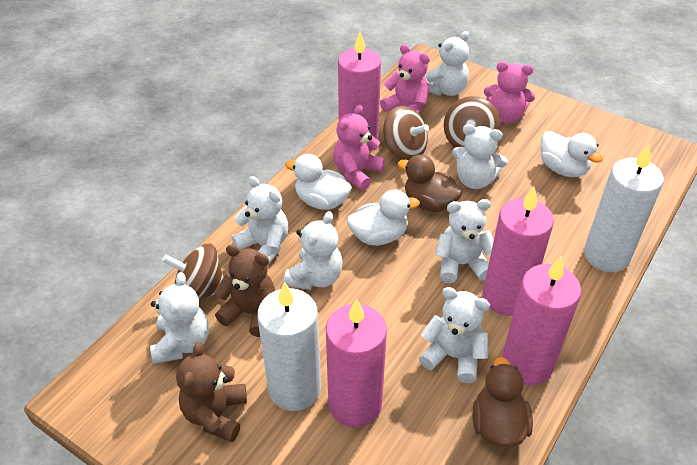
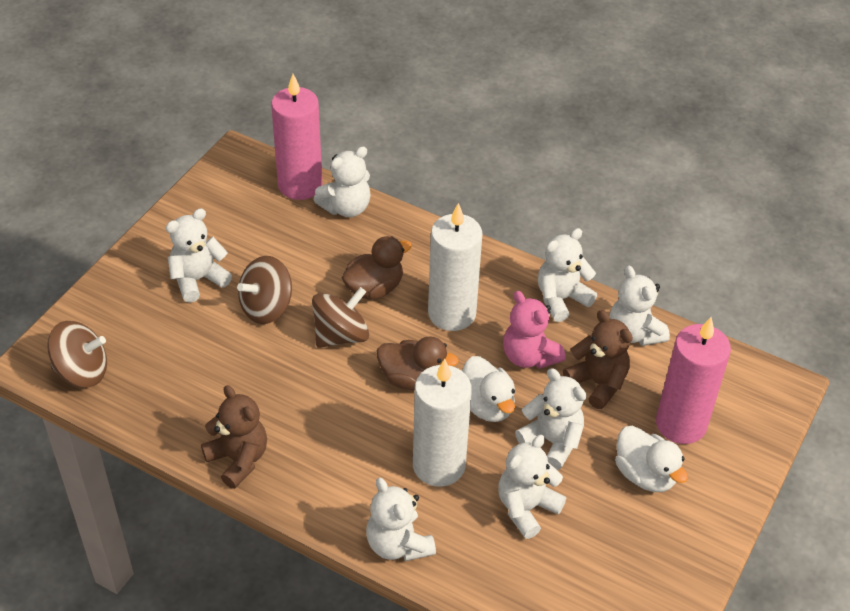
pink candle: 4 -> 2
pink teddy bear: 3 -> 1
white duck: 3 -> 2

